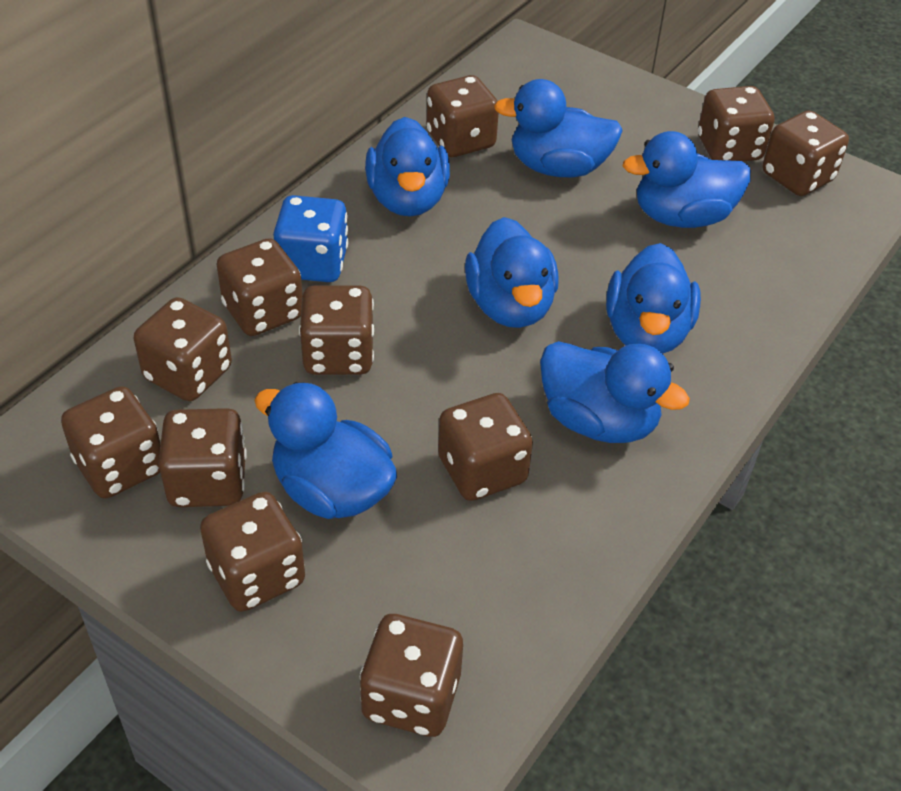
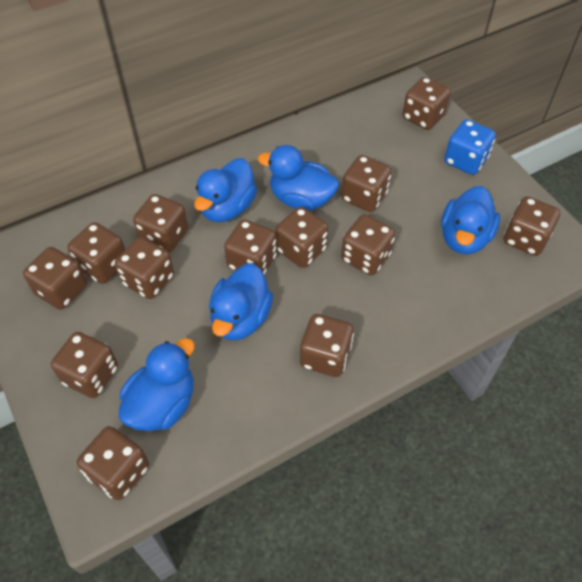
blue duck: 7 -> 5
brown dice: 11 -> 13

